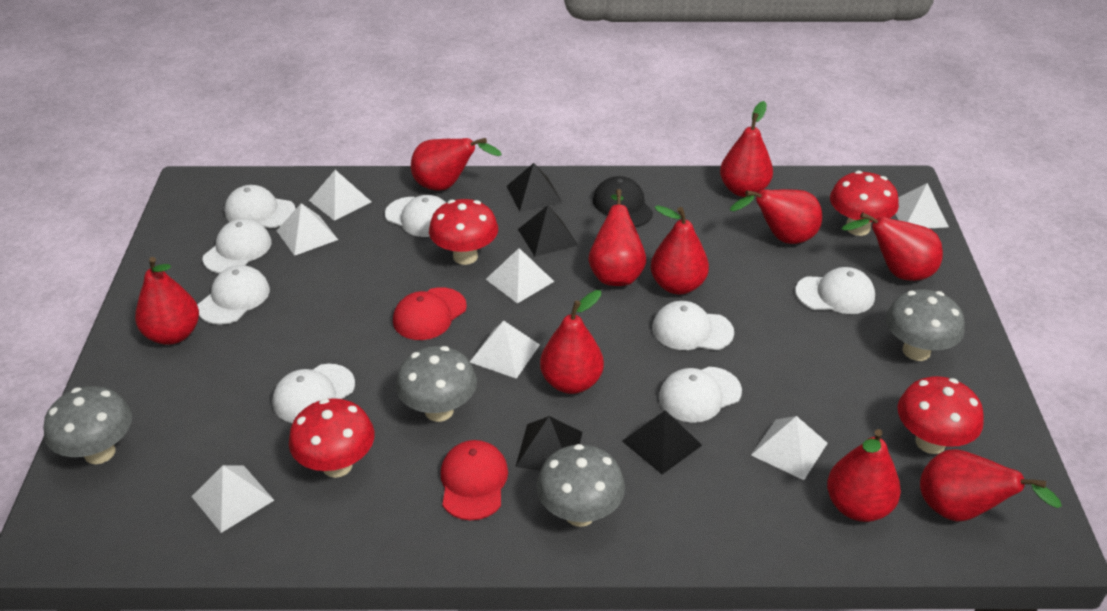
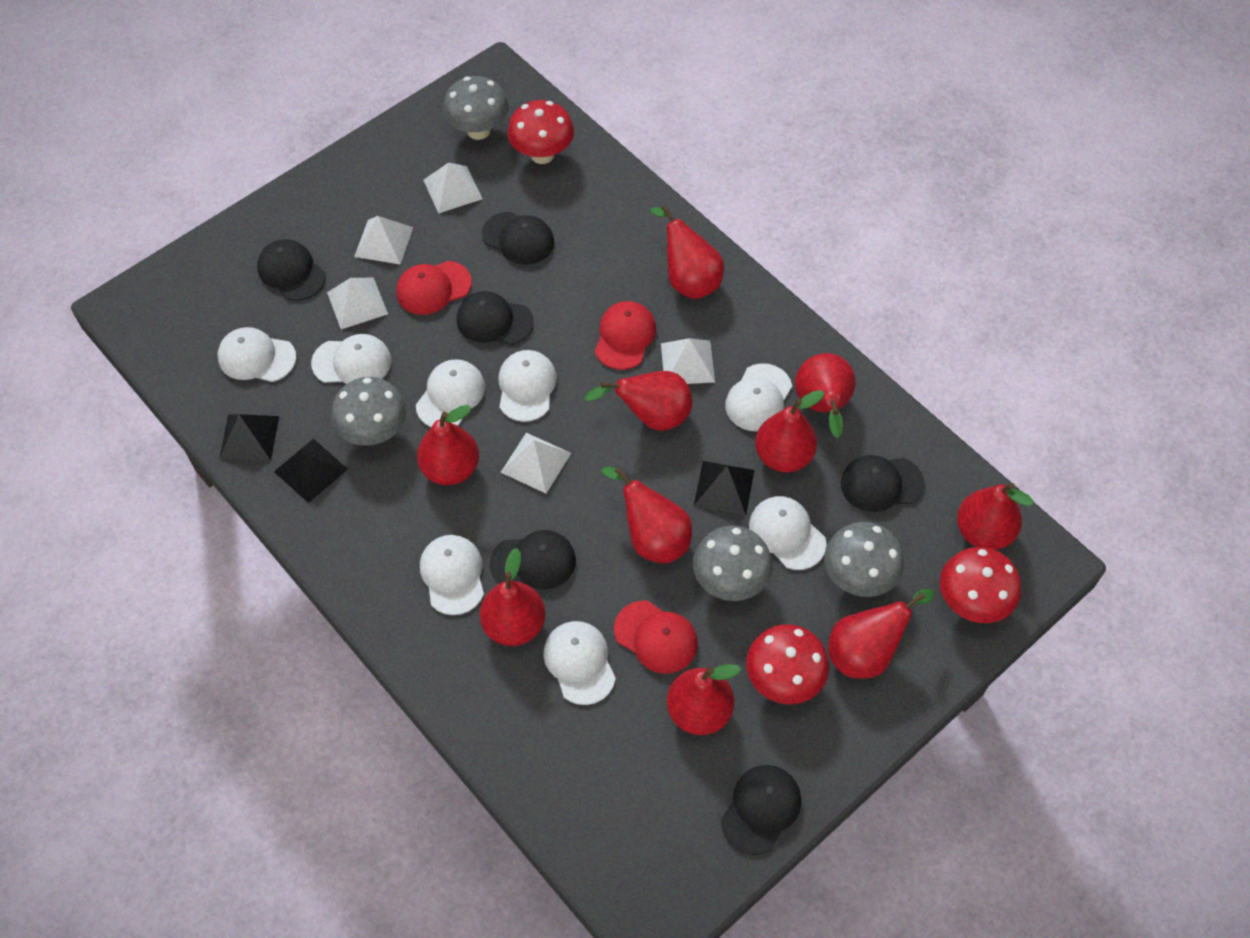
black cap: 1 -> 6
black pyramid: 4 -> 3
red cap: 2 -> 3
red mushroom: 4 -> 3
white pyramid: 7 -> 5

